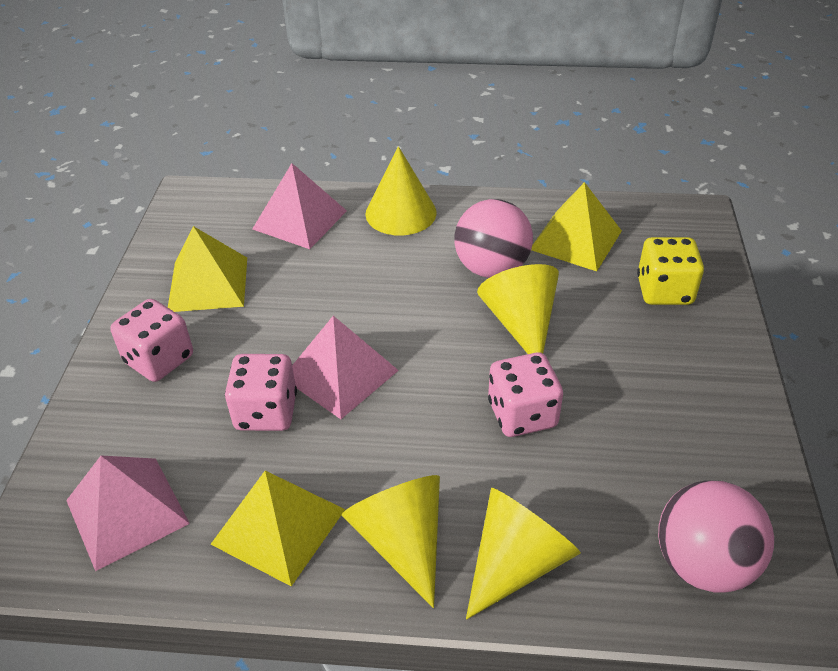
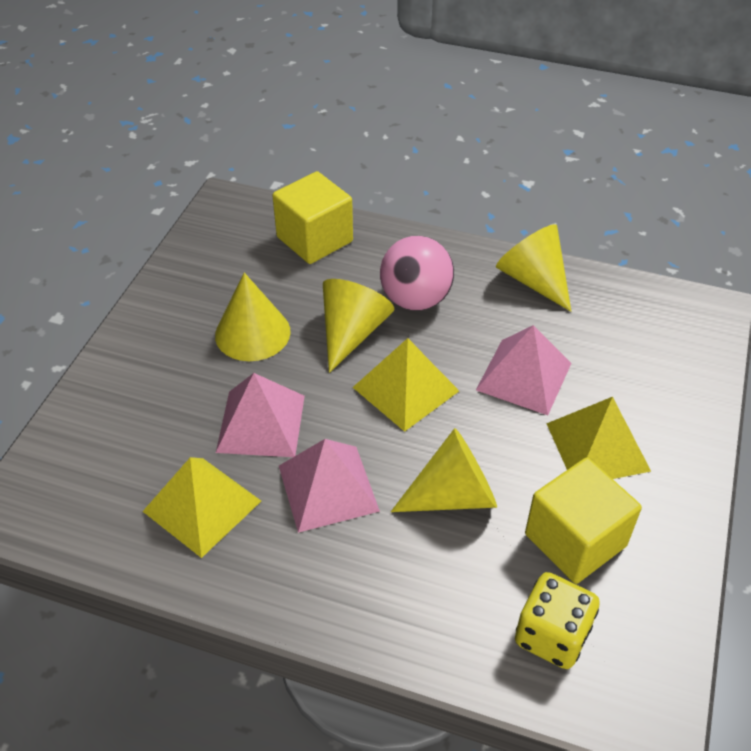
pink ball: 2 -> 1
pink dice: 3 -> 0
yellow cube: 0 -> 2

